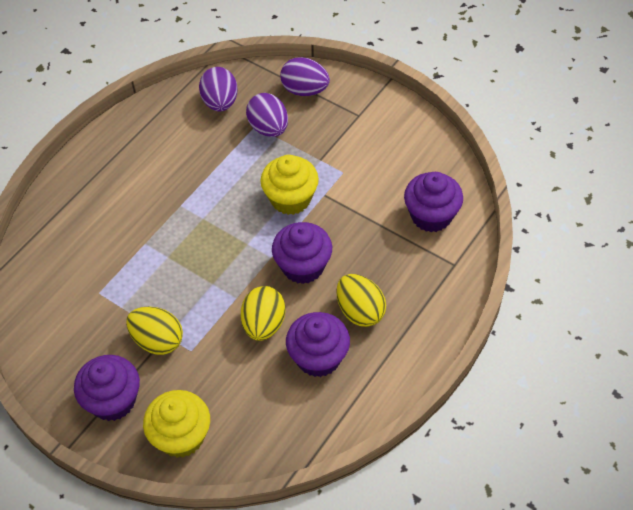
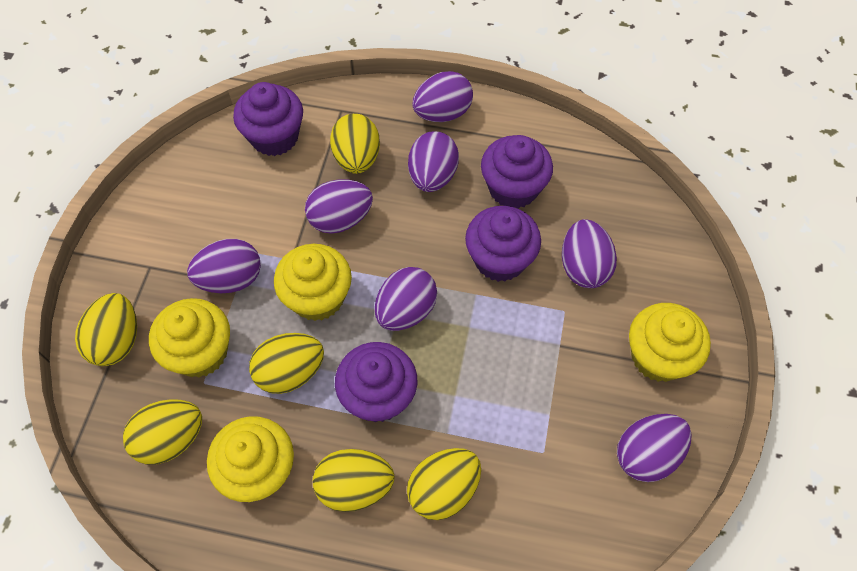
purple egg: 3 -> 7
yellow cupcake: 2 -> 4
yellow egg: 3 -> 6

